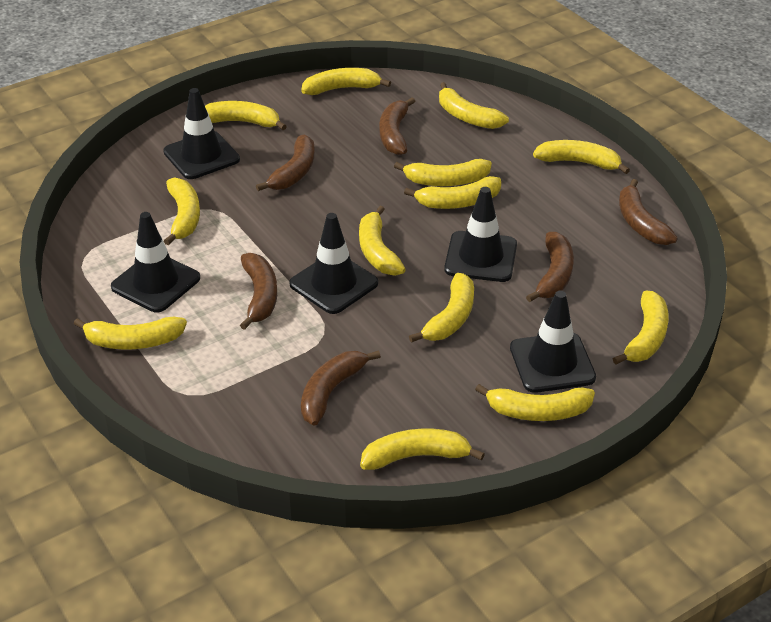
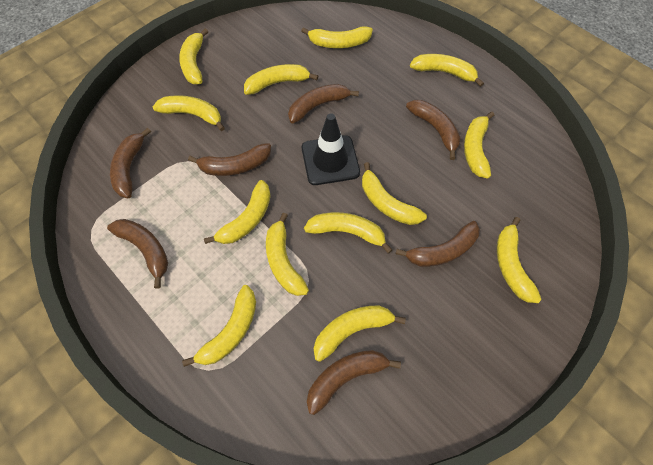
black traffic cone: 5 -> 1
brown banana: 6 -> 7

